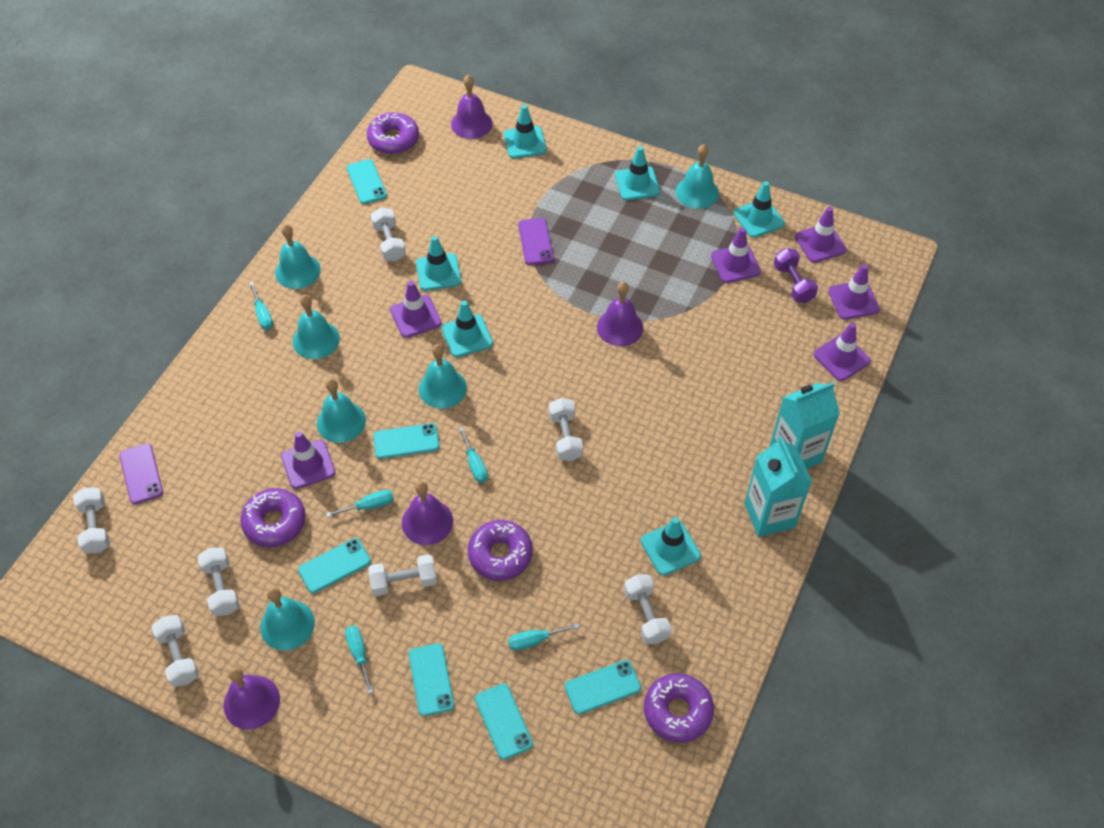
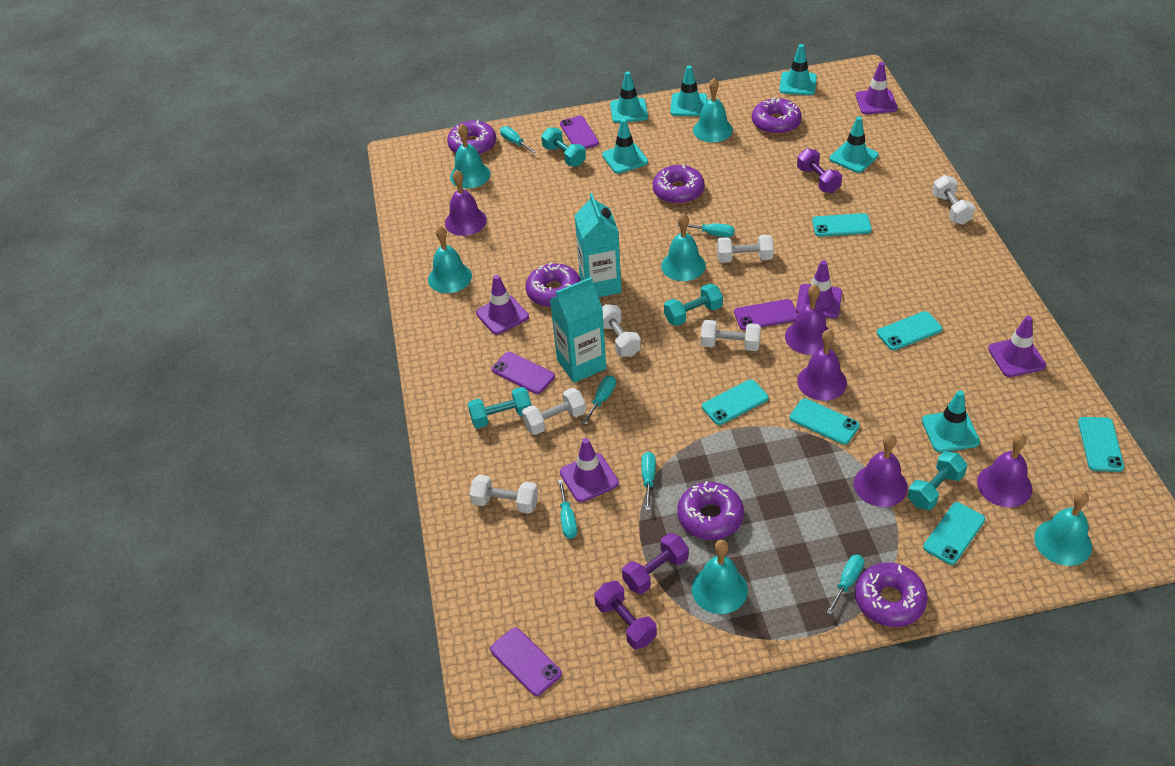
purple bell: 4 -> 5
purple donut: 4 -> 6
purple dumbbell: 1 -> 3
purple phone: 2 -> 4
purple traffic cone: 6 -> 5
turquoise dumbbell: 0 -> 4
turquoise screwdriver: 5 -> 6
white dumbbell: 7 -> 6

